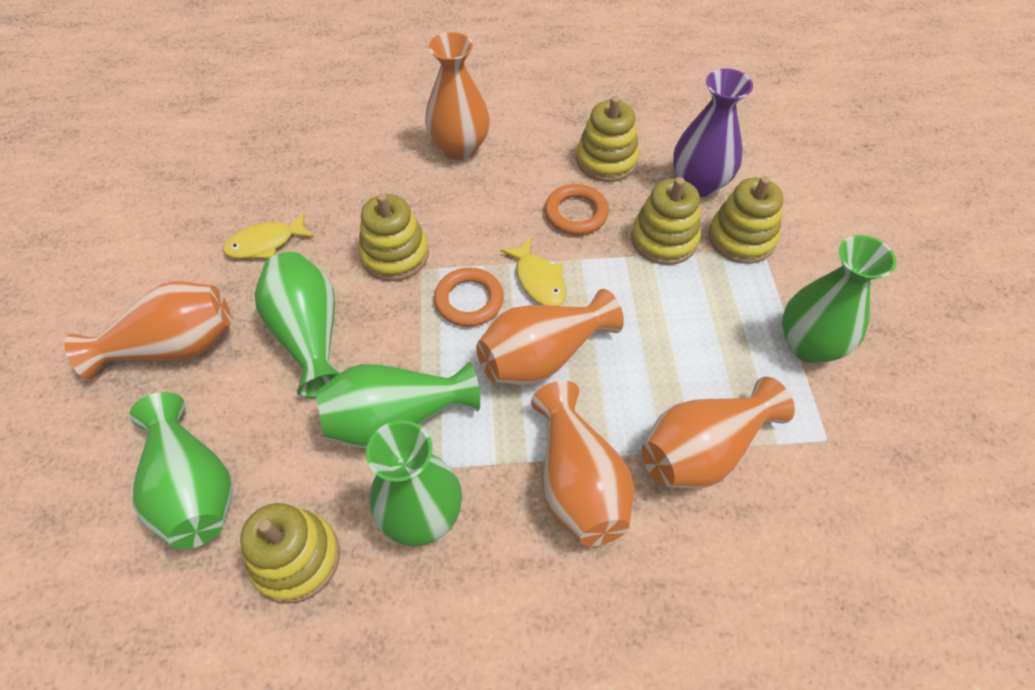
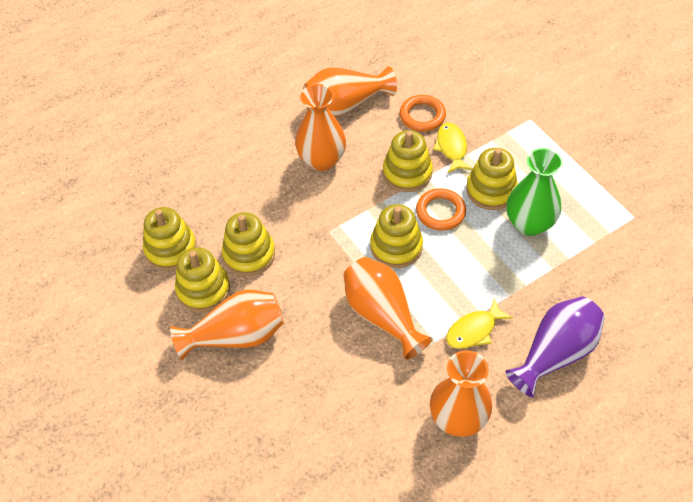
green vase: 5 -> 1
yellow stacking toy: 5 -> 6

